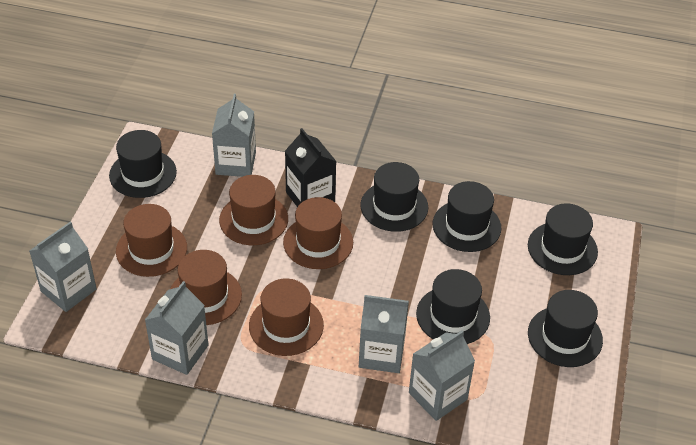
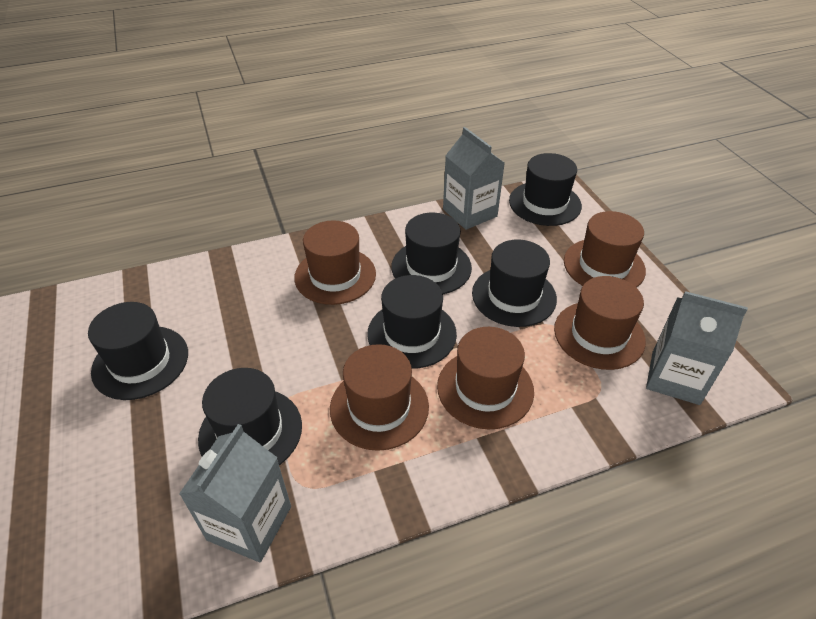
black carton: 1 -> 0
grey carton: 5 -> 3

